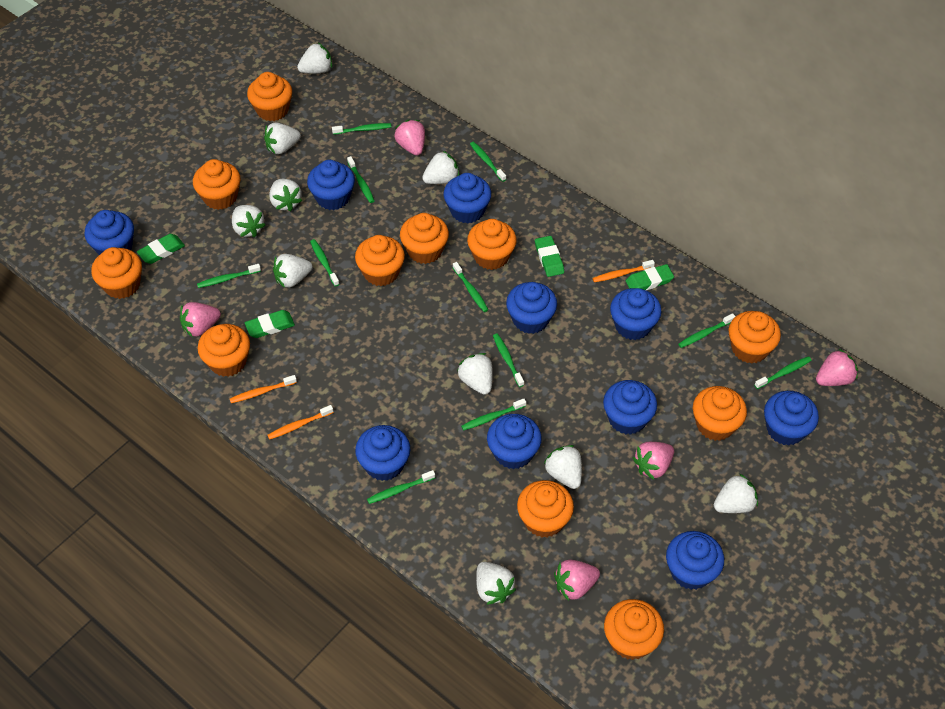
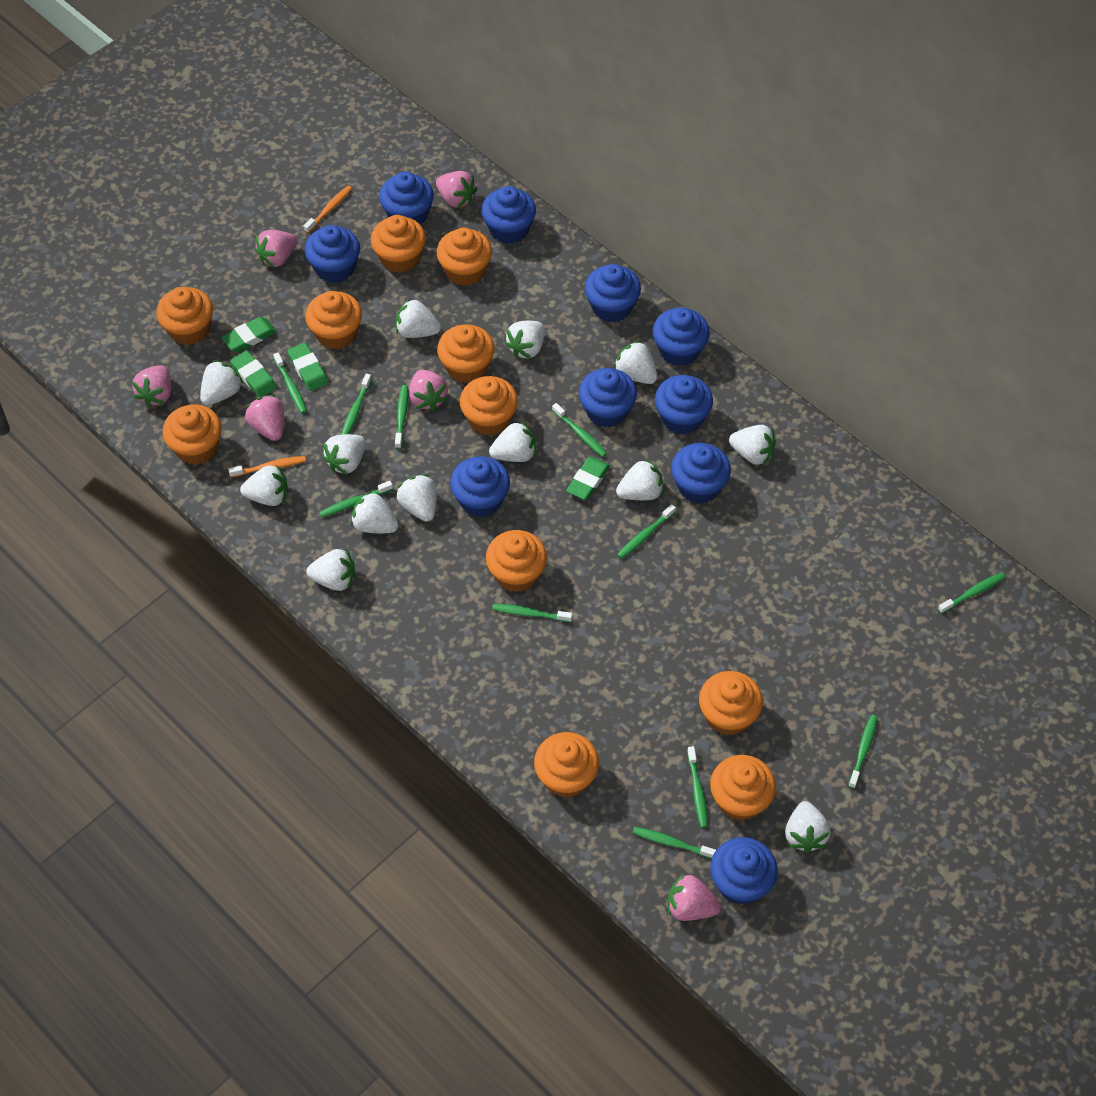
orange toothbrush: 3 -> 2
pink strawberry: 5 -> 6
white strawberry: 10 -> 13

